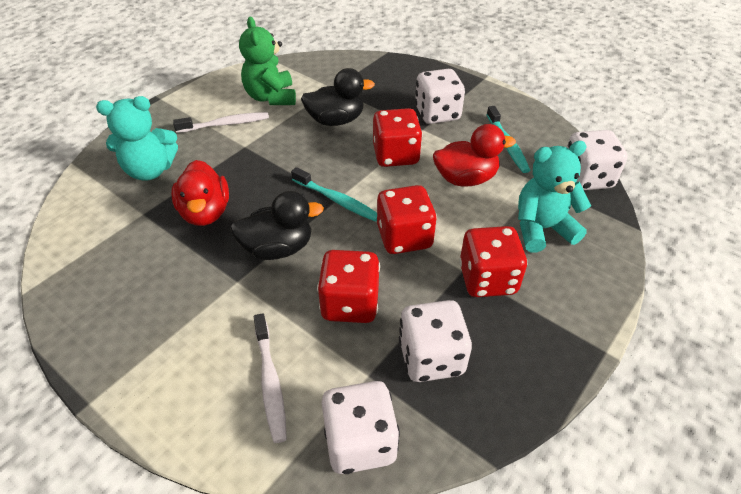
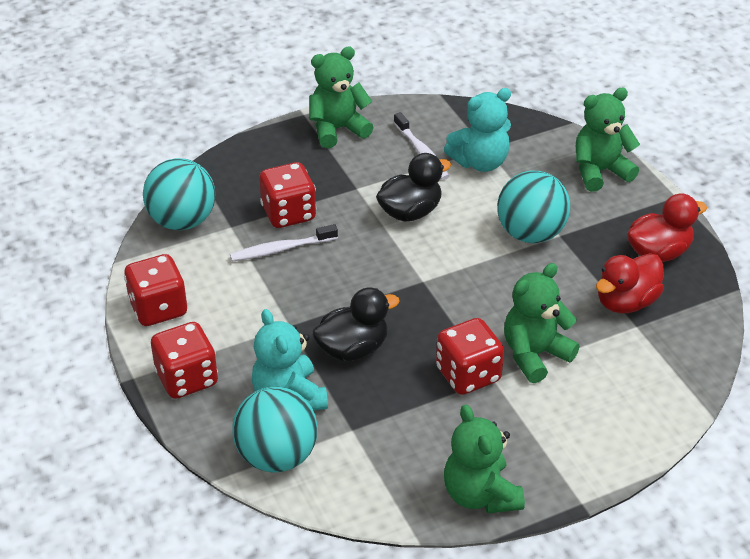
green teddy bear: 1 -> 4
turquoise ball: 0 -> 3
turquoise toothbrush: 2 -> 0
white dice: 4 -> 0

